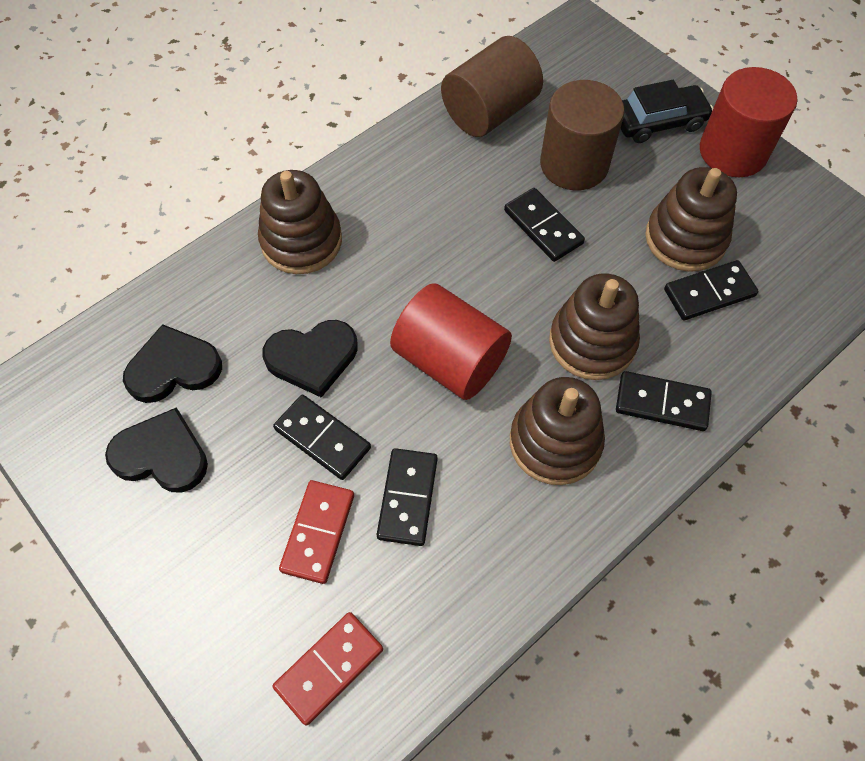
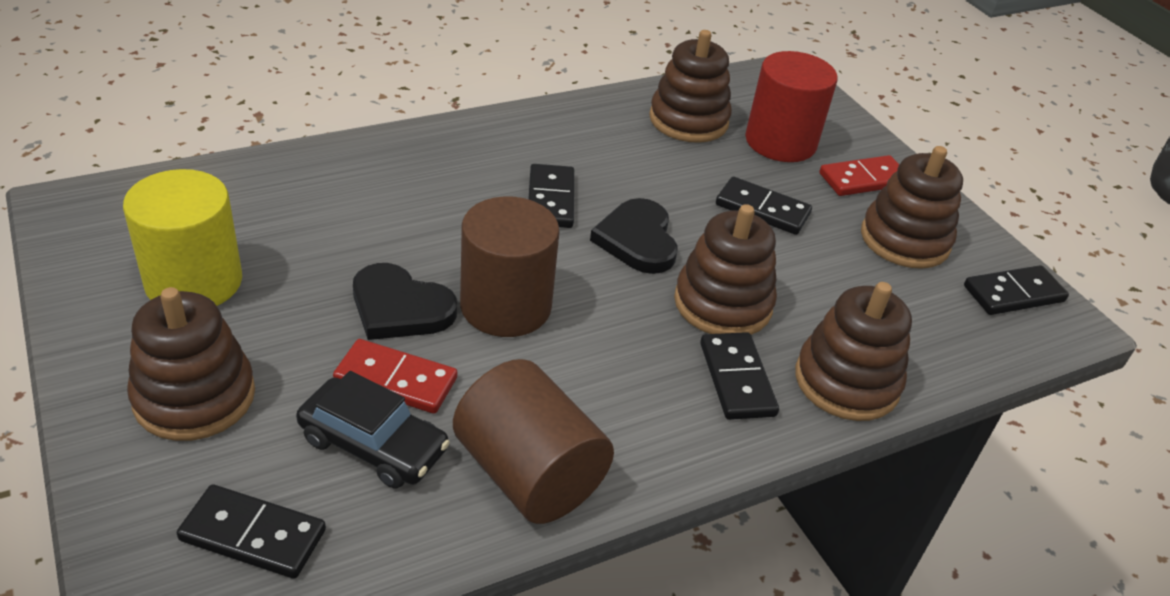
black heart: 3 -> 2
brown stacking toy: 4 -> 5
red cylinder: 2 -> 1
yellow cylinder: 0 -> 1

